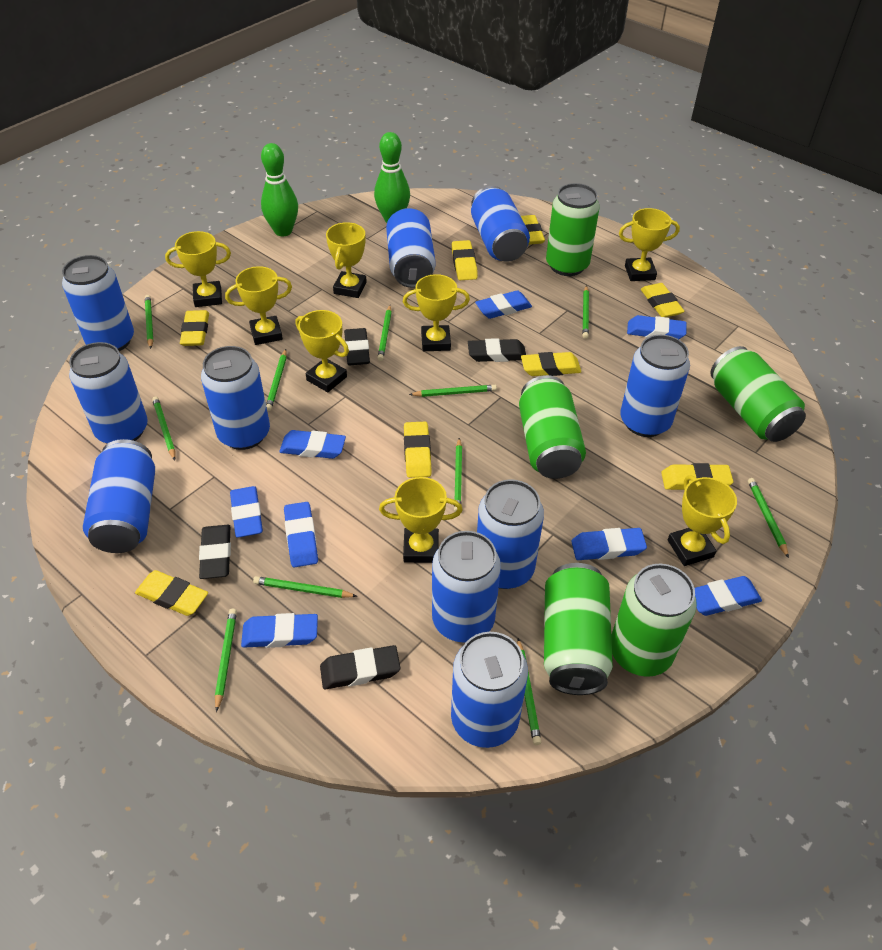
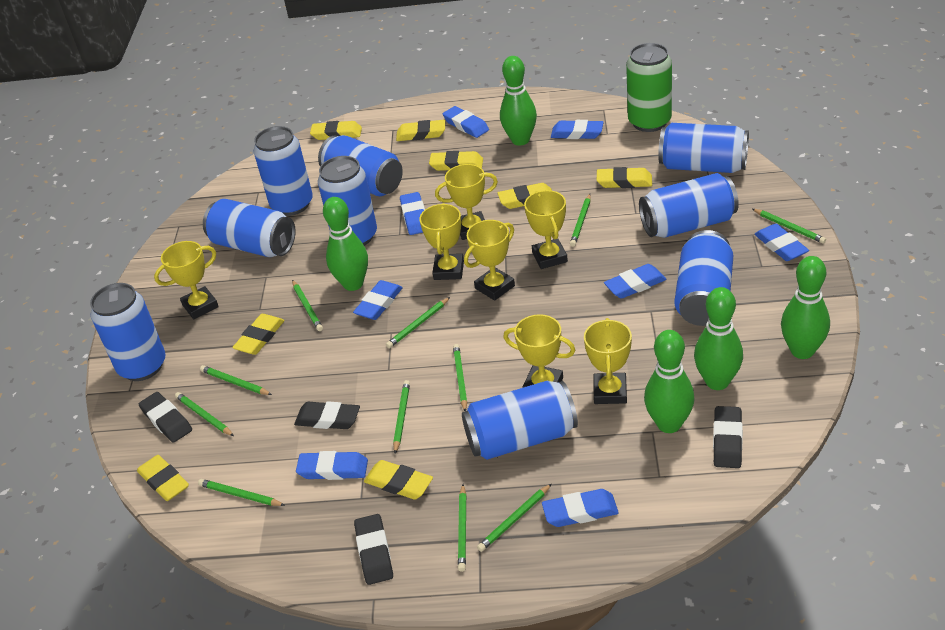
blue can: 10 -> 9
green bowling pin: 2 -> 5
green can: 5 -> 1
yellow trophy: 8 -> 7

